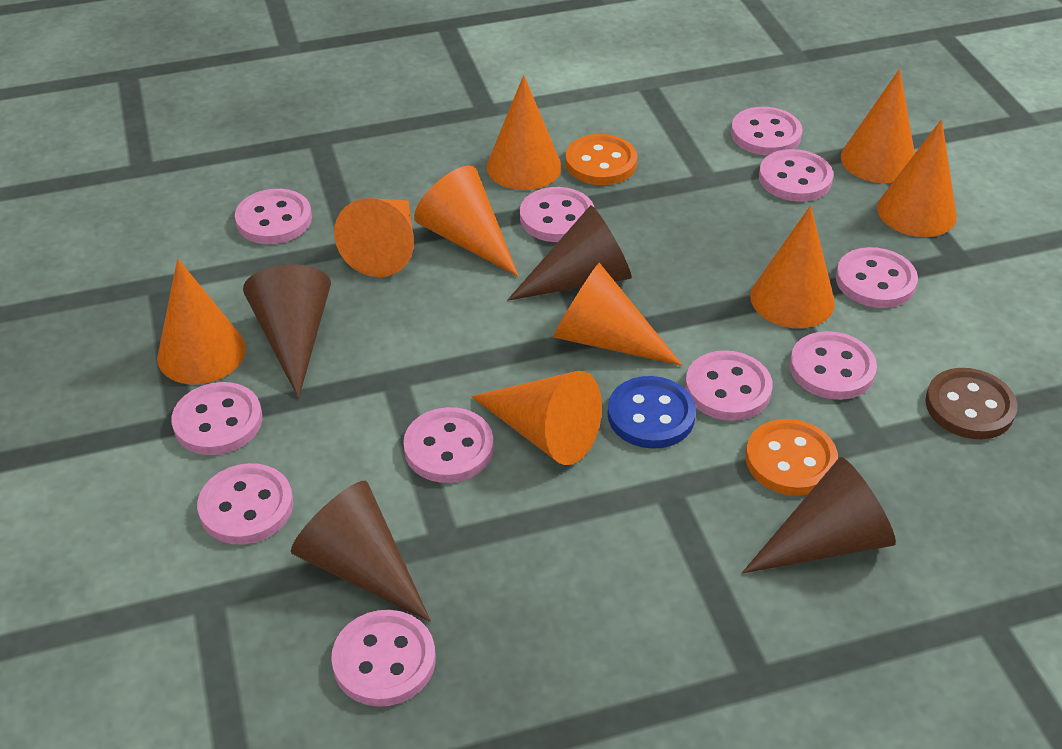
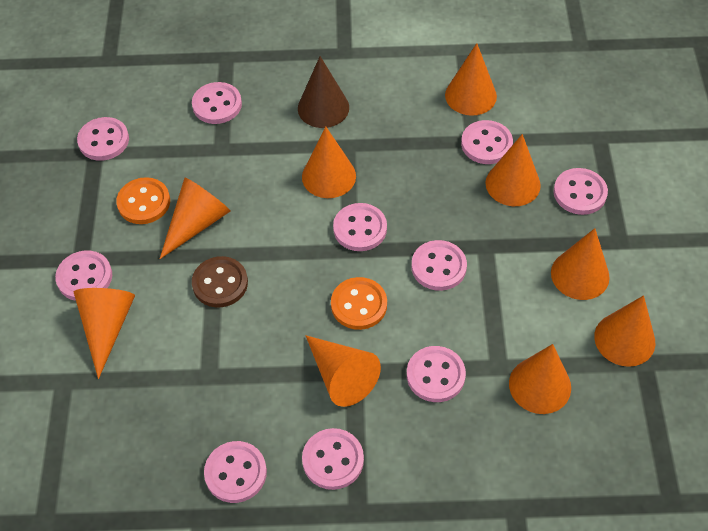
blue button: 1 -> 0
brown cone: 4 -> 1
pink button: 11 -> 10

